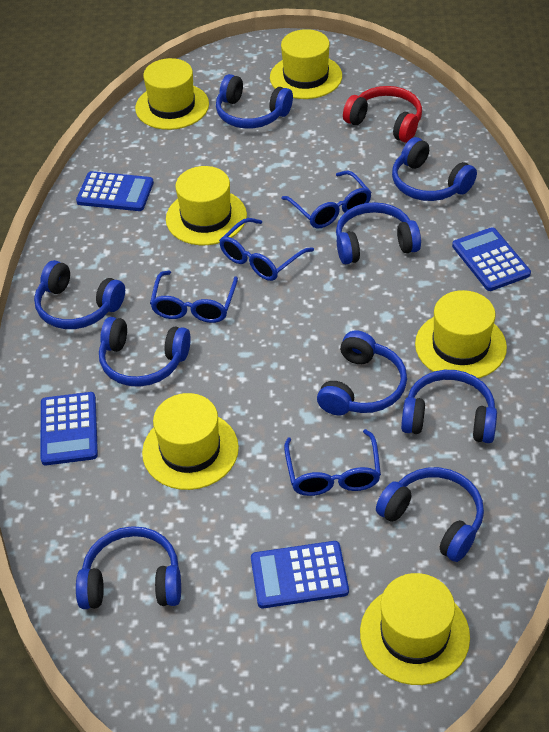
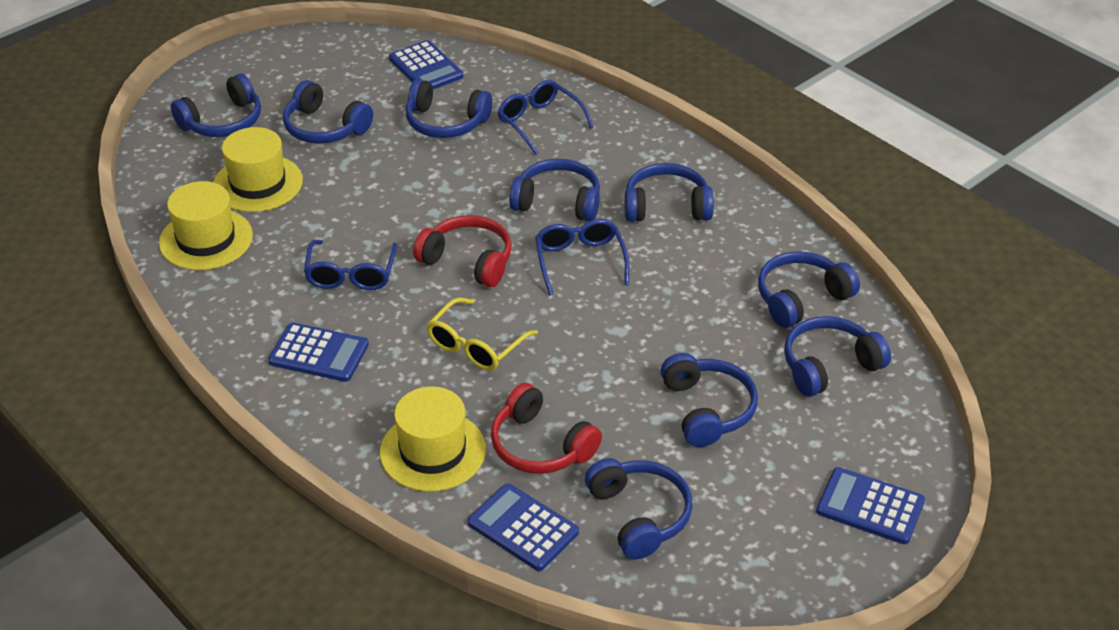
blue glasses: 4 -> 3
red headphones: 1 -> 2
yellow glasses: 0 -> 1
yellow hat: 6 -> 3

